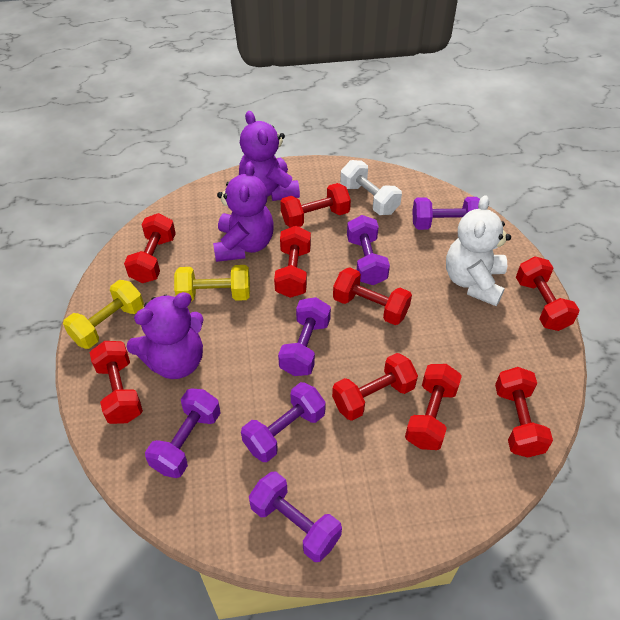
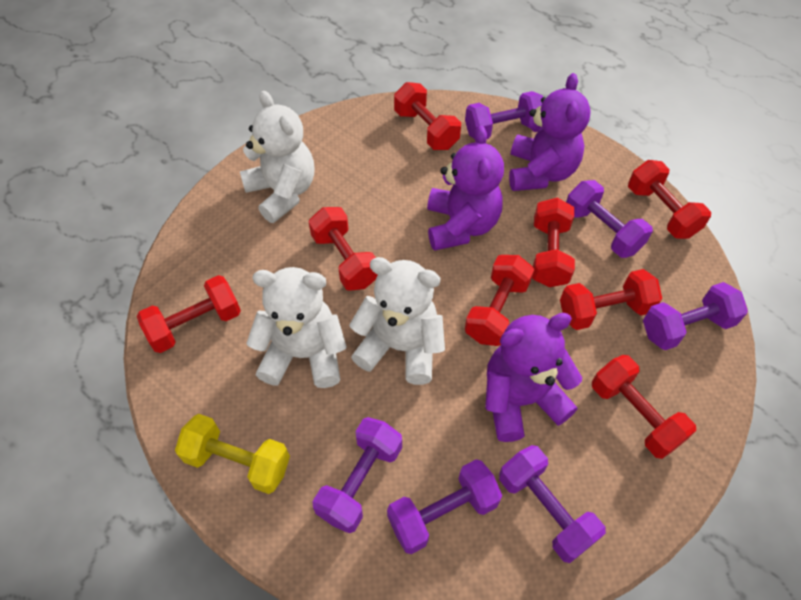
red dumbbell: 9 -> 8
white dumbbell: 1 -> 0
white teddy bear: 1 -> 3
yellow dumbbell: 2 -> 1

